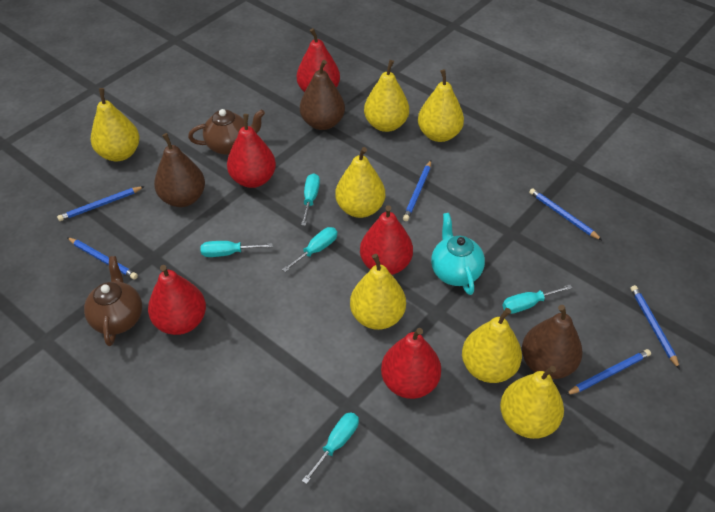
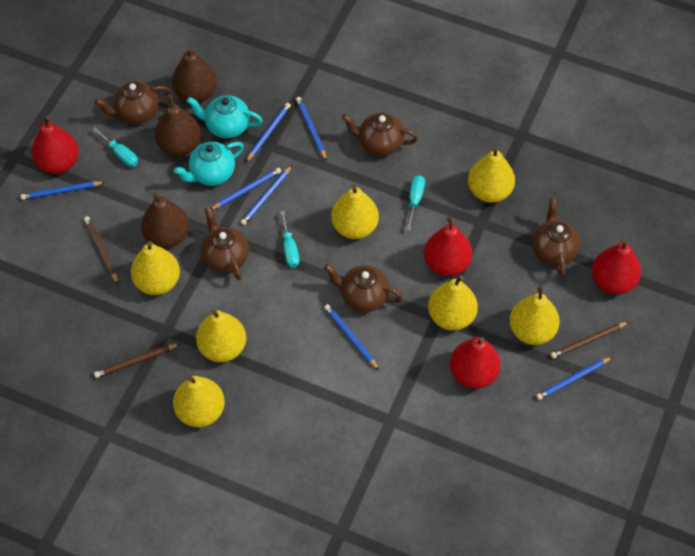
blue pencil: 6 -> 7
brown pencil: 0 -> 3
brown teapot: 2 -> 5
red pear: 5 -> 4
turquoise screwdriver: 5 -> 3
turquoise teapot: 1 -> 2

